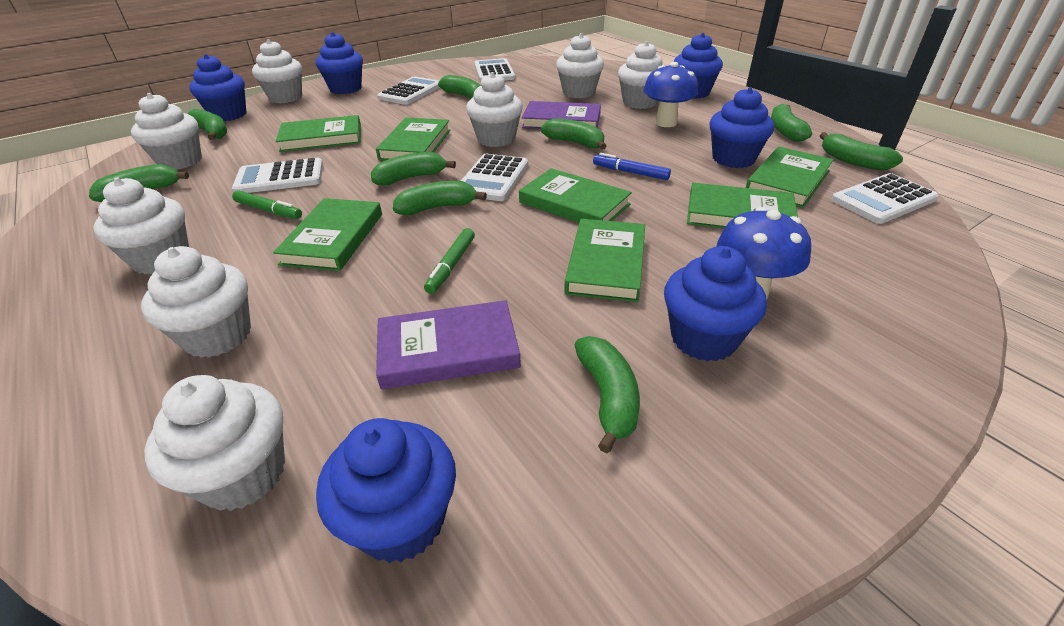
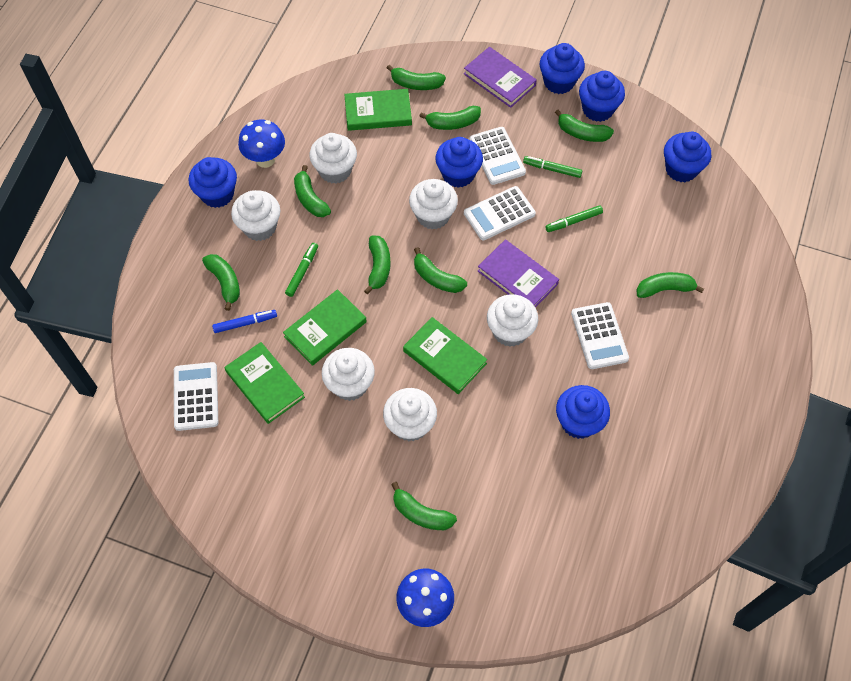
green book: 7 -> 4
green marker: 2 -> 3
white calculator: 5 -> 4
white cupcake: 8 -> 6

